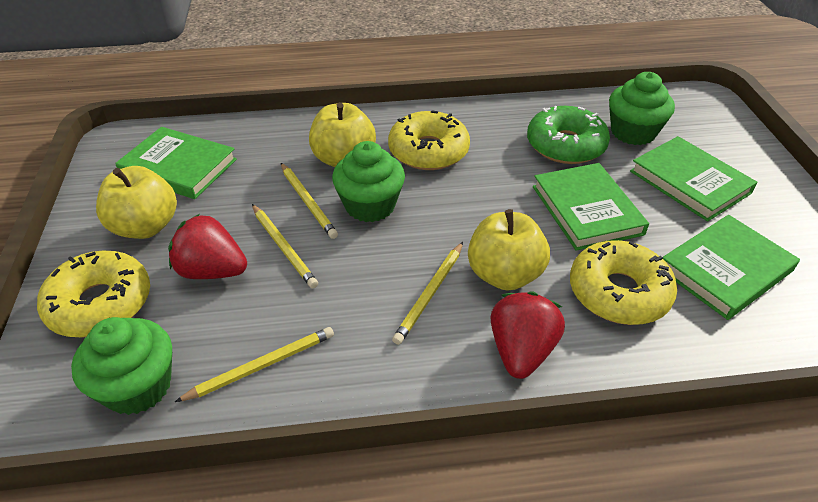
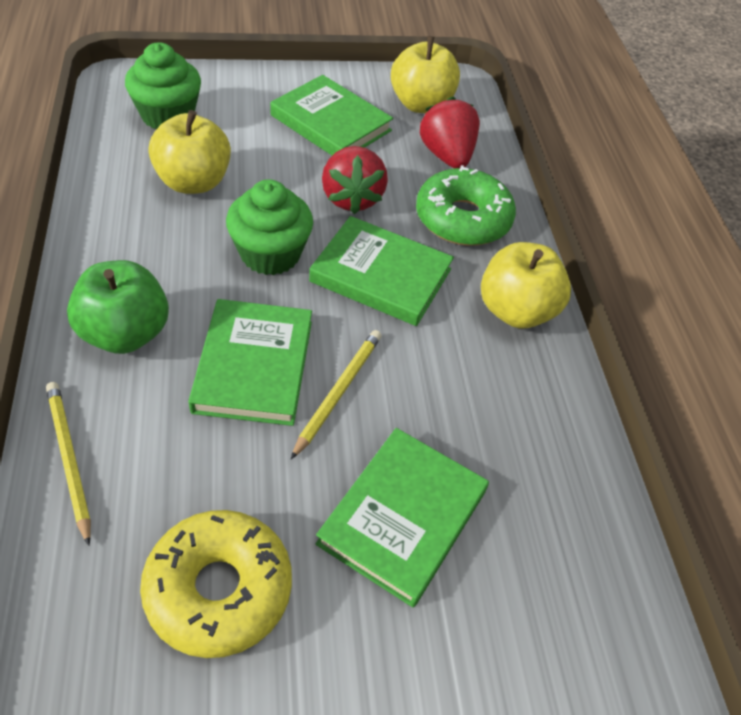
green apple: 0 -> 1
green cupcake: 3 -> 2
yellow donut: 3 -> 1
yellow pencil: 4 -> 2

